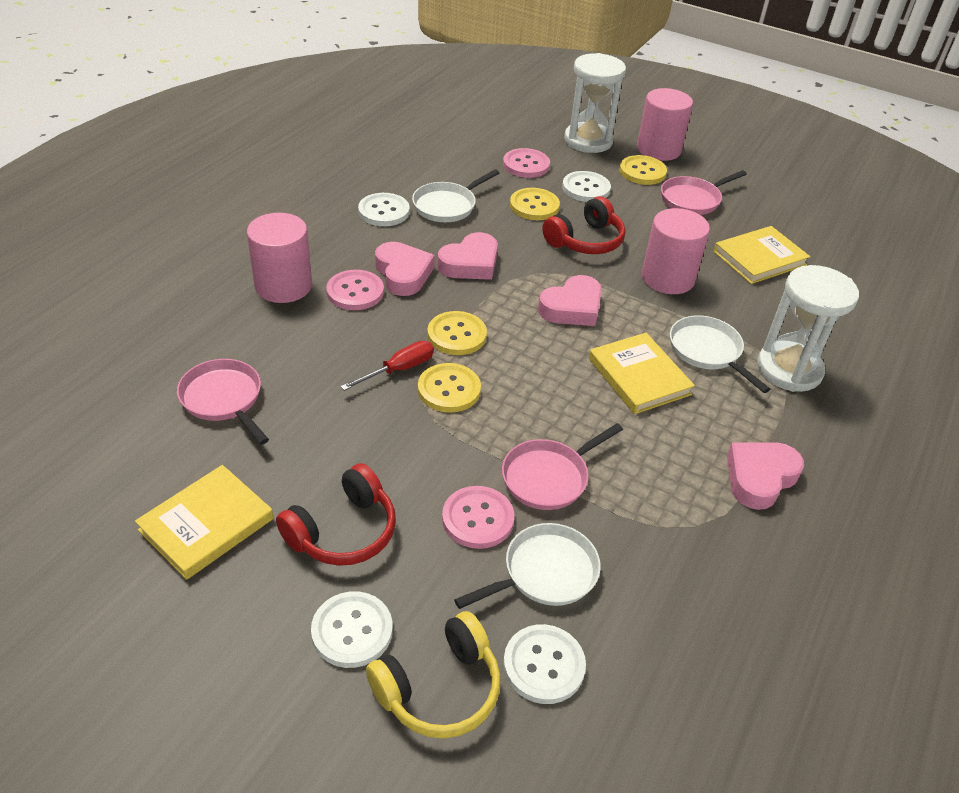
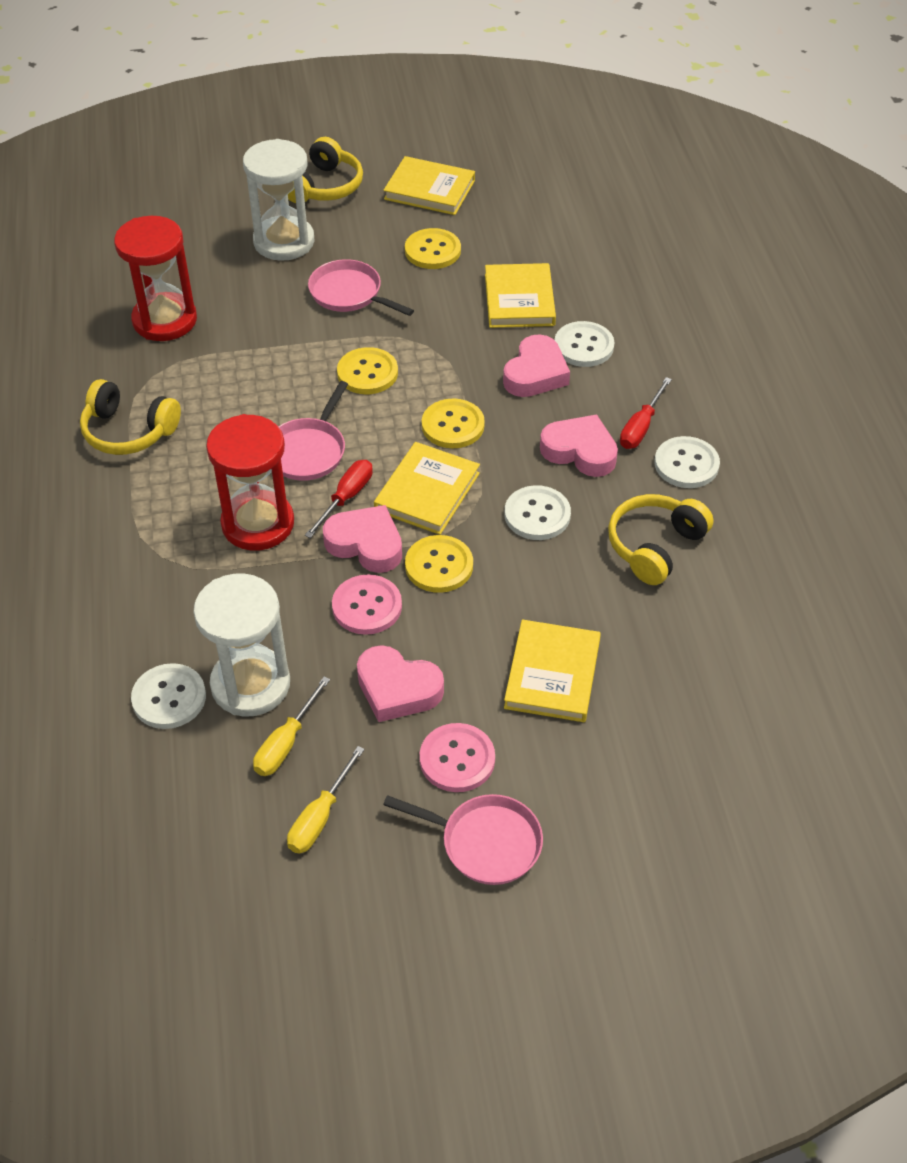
pink button: 3 -> 2
pink cylinder: 3 -> 0
red headphones: 2 -> 0
red hourglass: 0 -> 2
red screwdriver: 1 -> 2
white pan: 3 -> 0
yellow book: 3 -> 4
yellow headphones: 1 -> 3
yellow screwdriver: 0 -> 2

